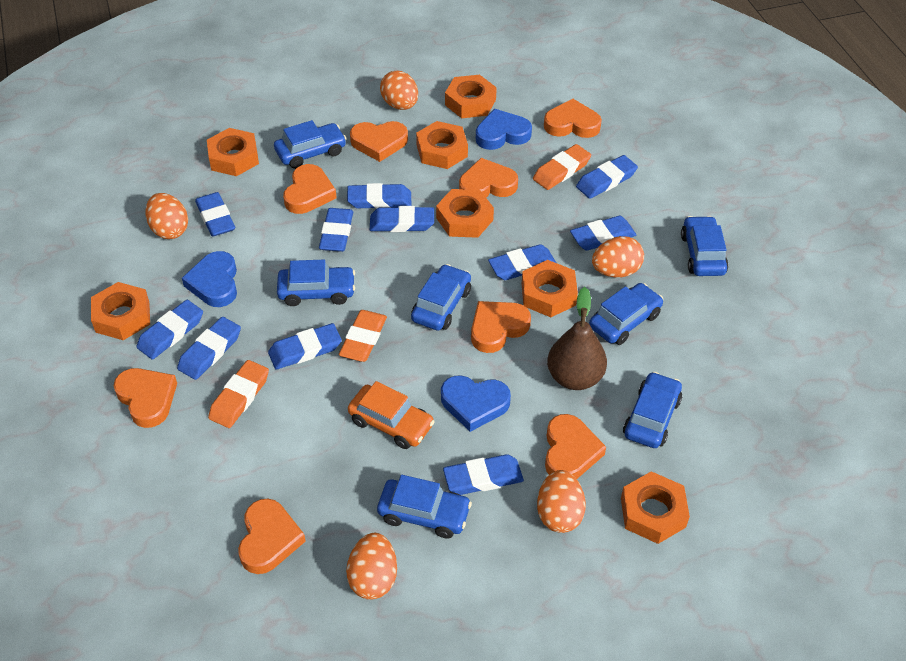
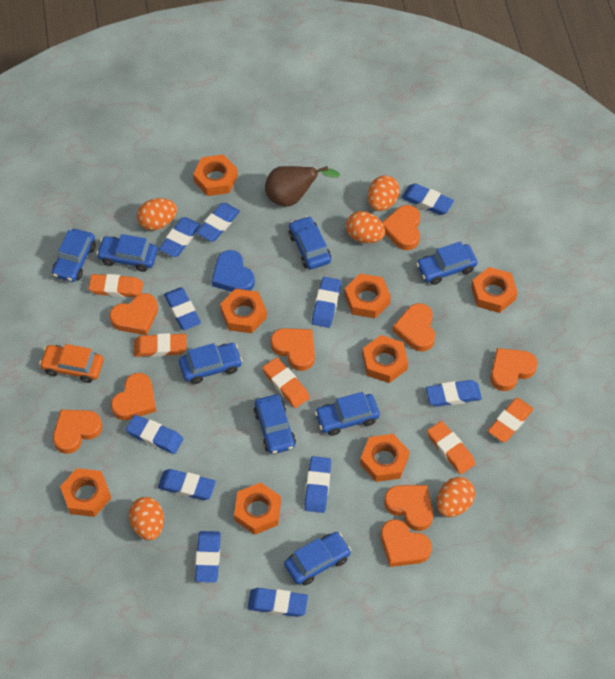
blue car: 7 -> 8
blue heart: 3 -> 1
orange eraser: 3 -> 5
orange heart: 8 -> 9
orange nut: 7 -> 8

